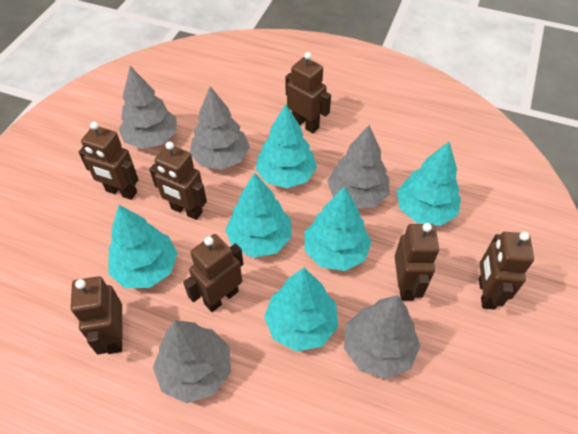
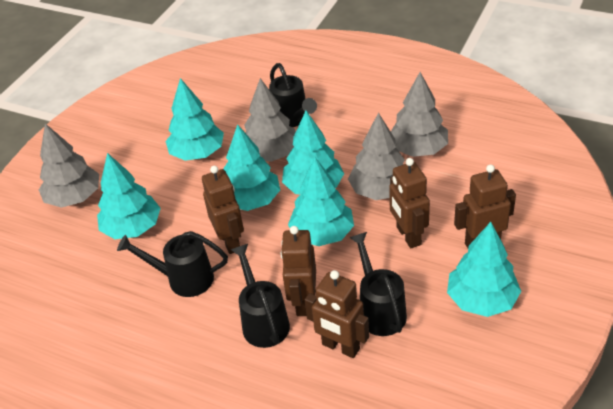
black watering can: 0 -> 4
brown robot: 7 -> 5
grey tree: 5 -> 4

